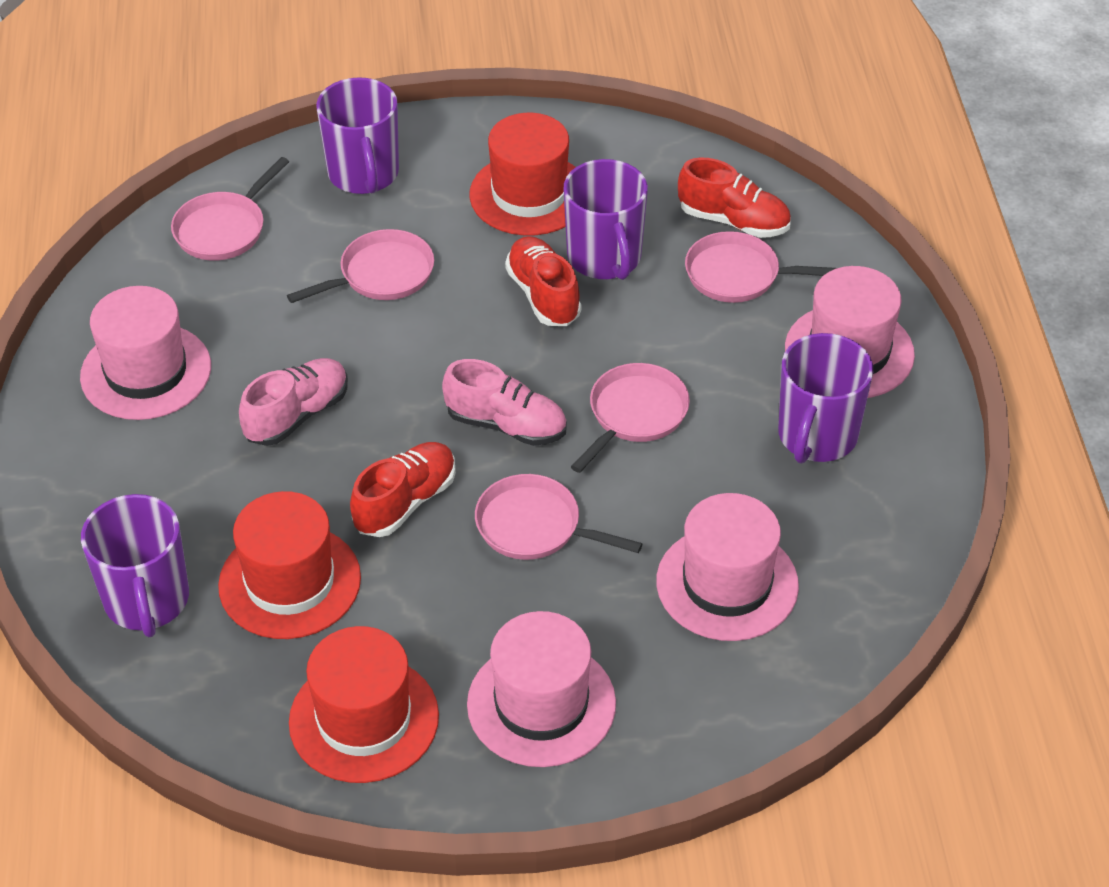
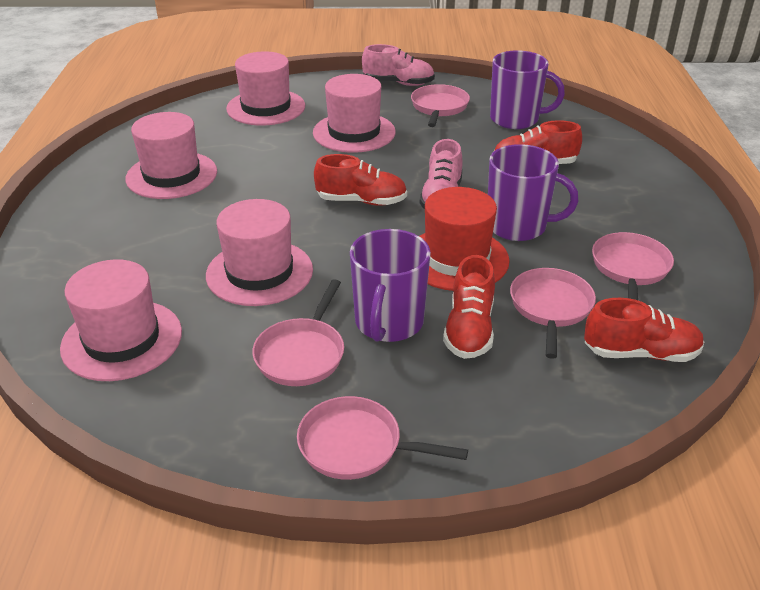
pink hat: 4 -> 5
purple mug: 4 -> 3
red hat: 3 -> 1
red shoe: 3 -> 4

